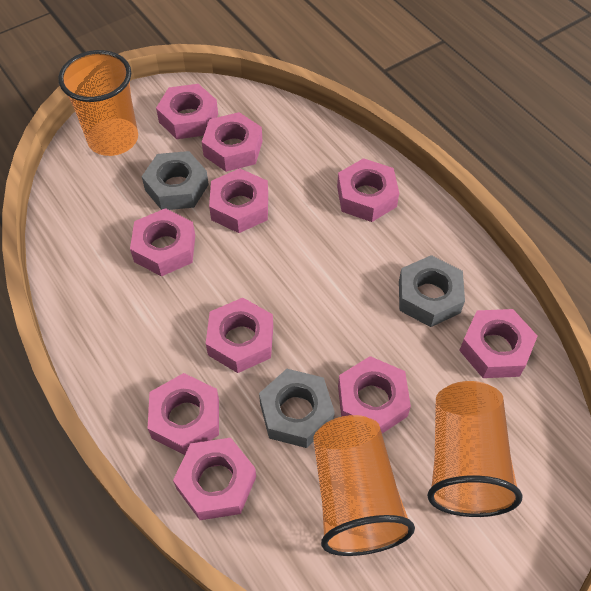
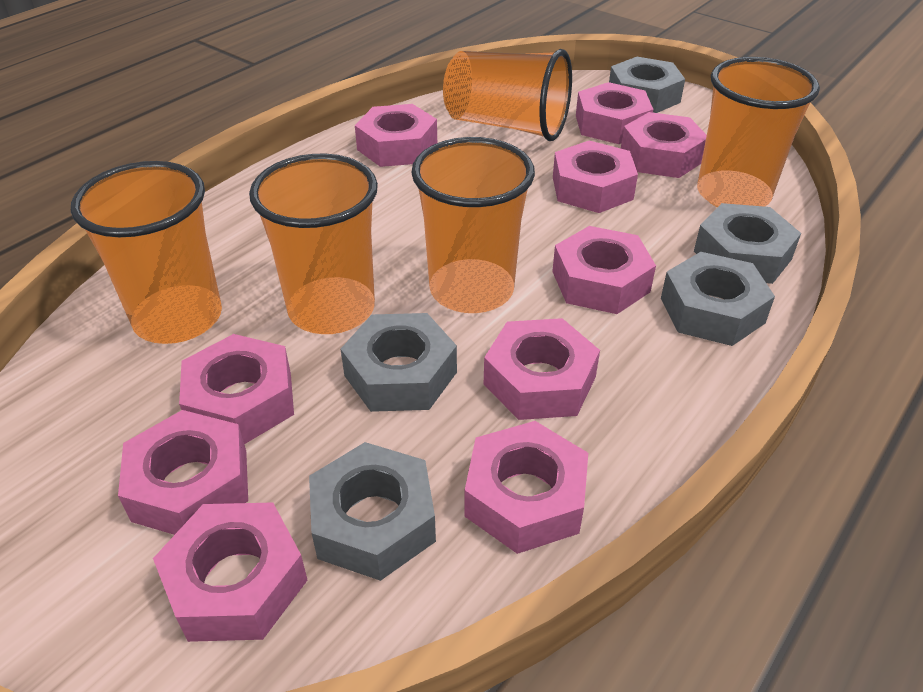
grey nut: 3 -> 5
orange cup: 3 -> 5

